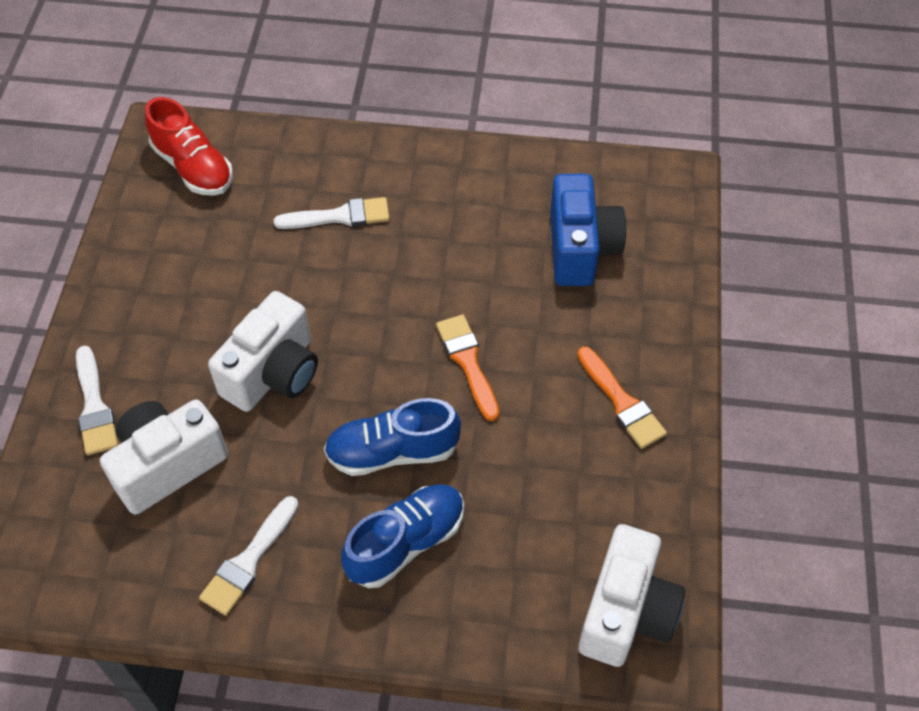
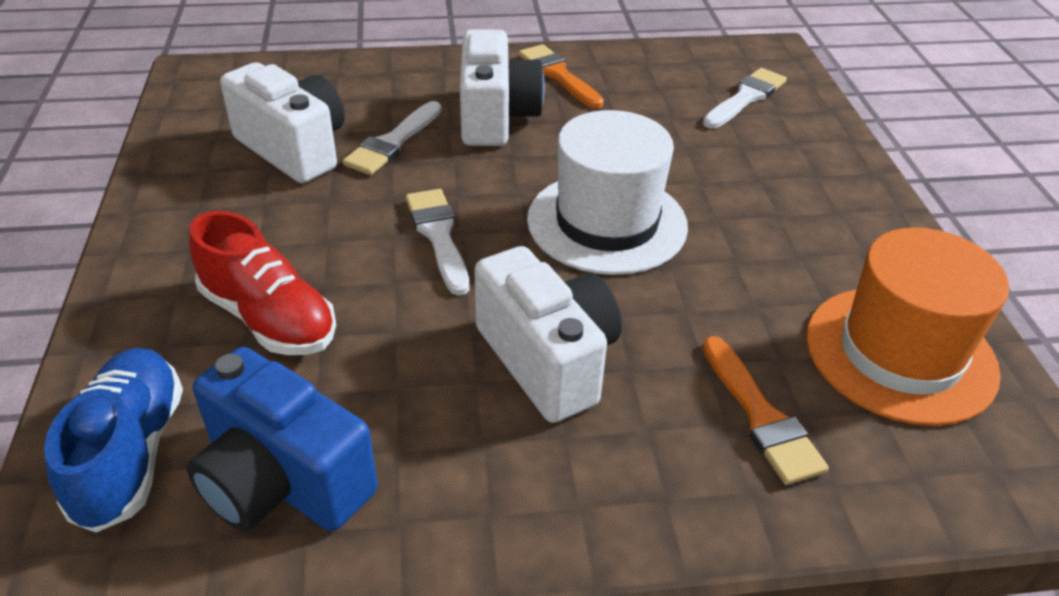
blue shoe: 2 -> 1
orange hat: 0 -> 1
white hat: 0 -> 1

